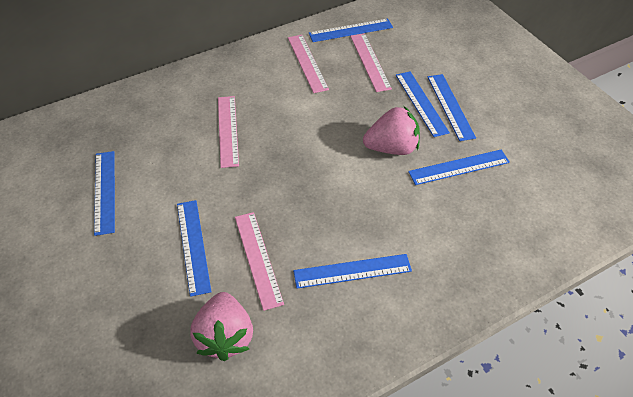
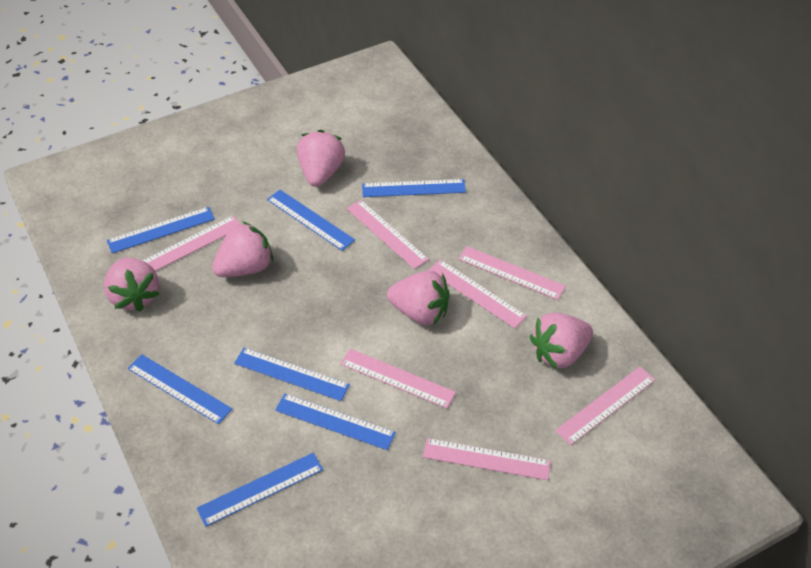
pink ruler: 4 -> 7
pink strawberry: 2 -> 5

